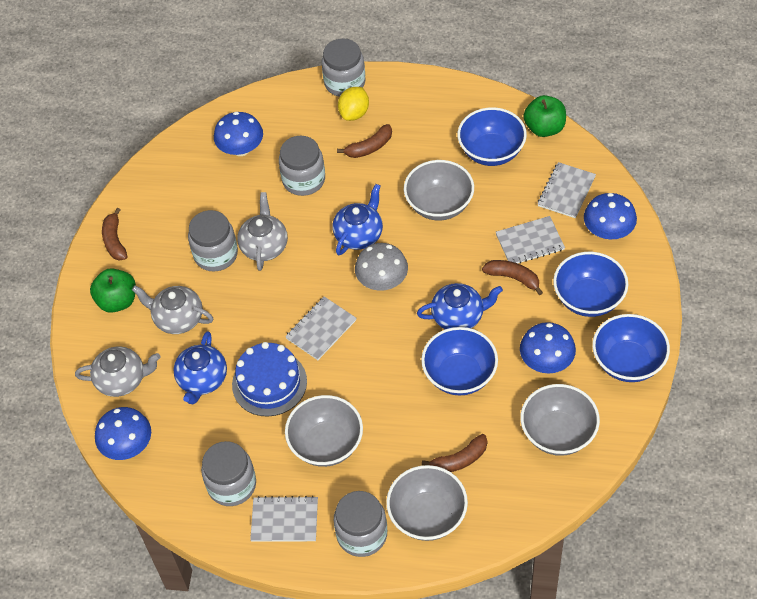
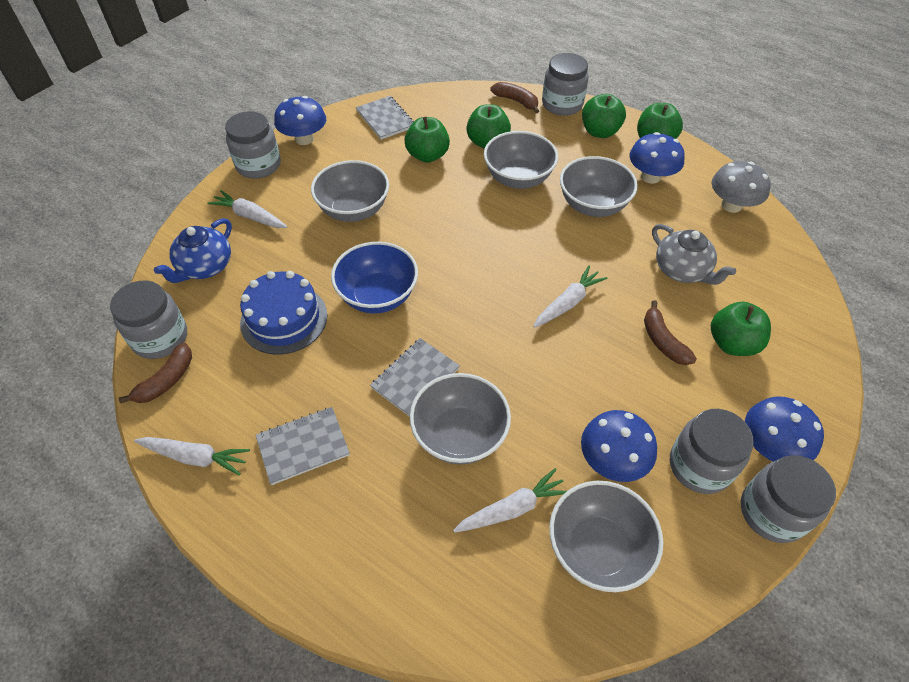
blue bowl: 4 -> 1
blue teapot: 3 -> 1
brown banana: 4 -> 3
green apple: 2 -> 5
grey bowl: 4 -> 5
grey notebook: 4 -> 3
grey teapot: 3 -> 1
white carrot: 0 -> 4
yellow lemon: 1 -> 0

